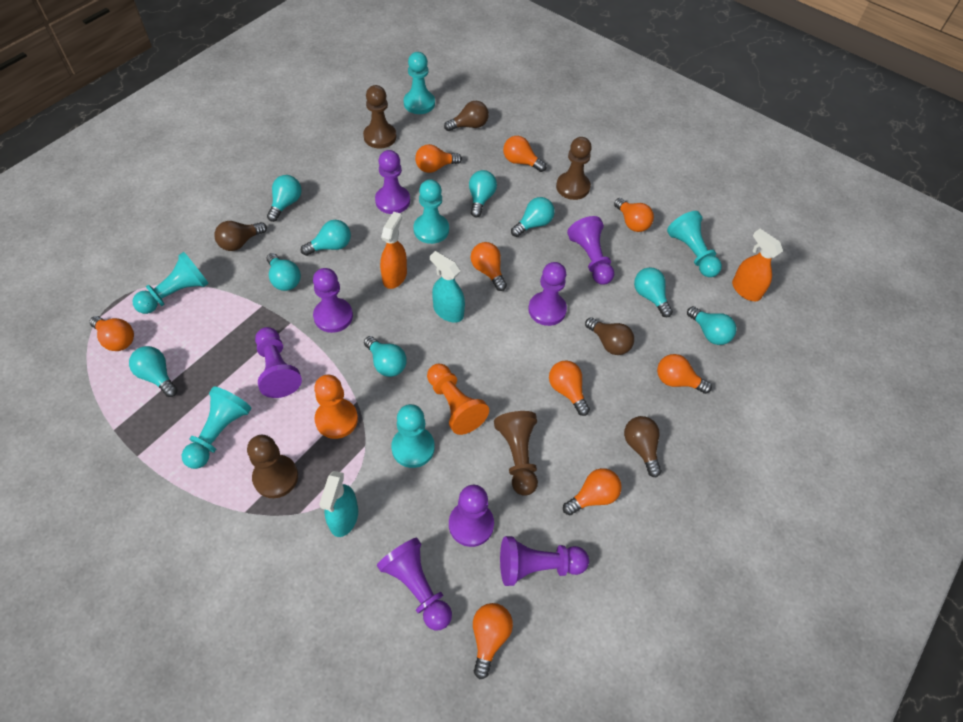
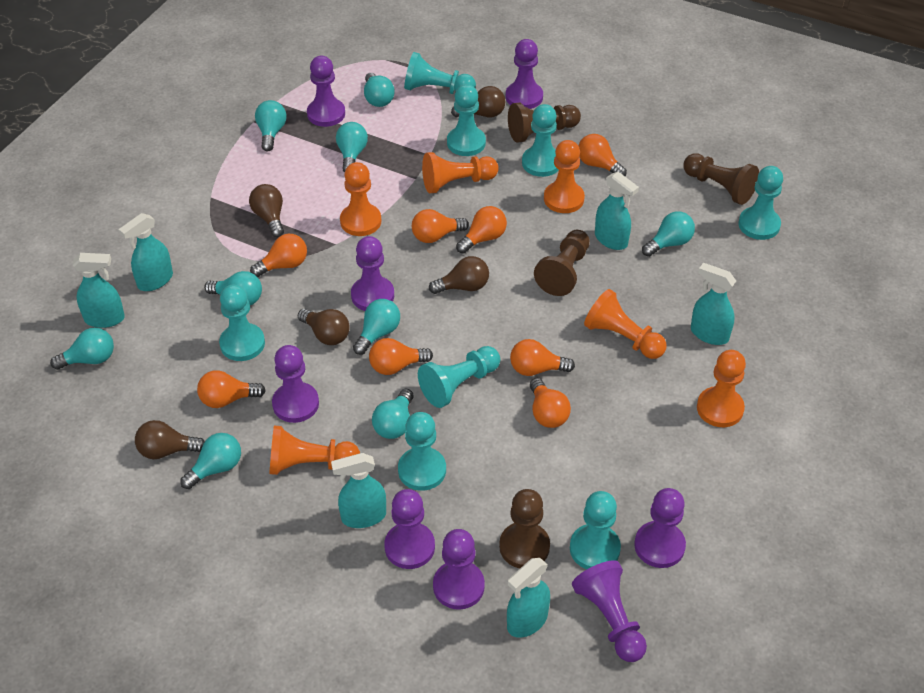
brown light bulb: 4 -> 5
orange light bulb: 9 -> 8
orange pawn: 2 -> 6
orange spray bottle: 2 -> 0
turquoise pawn: 6 -> 8
turquoise spray bottle: 2 -> 6

